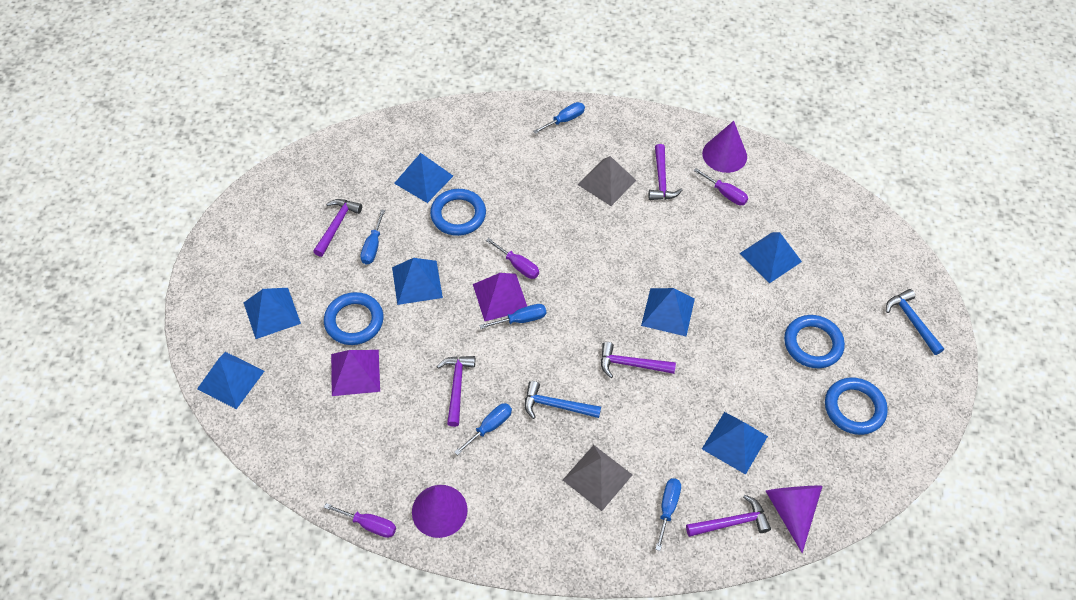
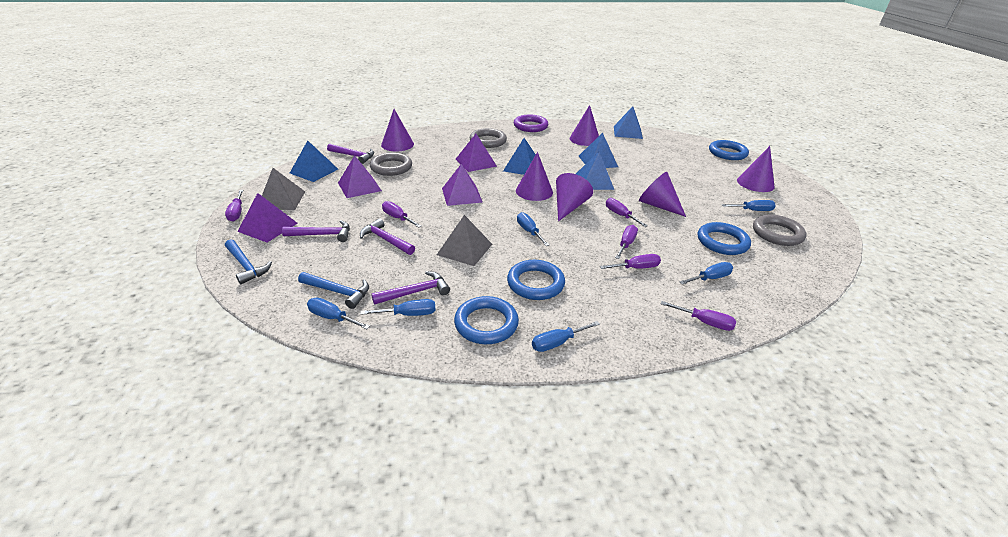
blue pyramid: 7 -> 5
blue screwdriver: 5 -> 6
grey ring: 0 -> 3
purple cone: 3 -> 6
purple hammer: 5 -> 4
purple pyramid: 2 -> 4
purple ring: 0 -> 1
purple screwdriver: 3 -> 6

